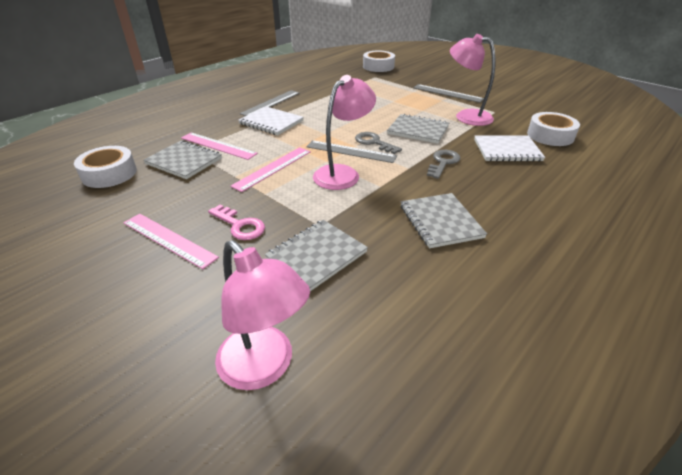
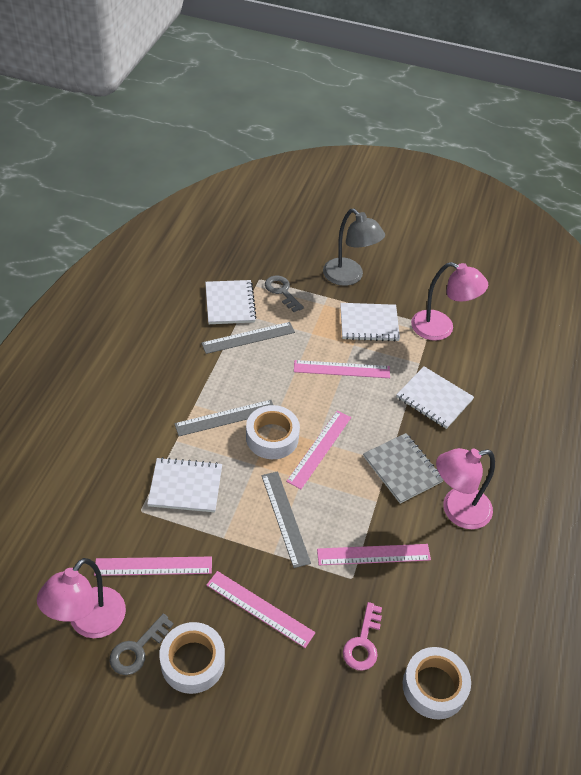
grey lamp: 0 -> 1
grey notebook: 4 -> 1
pink ruler: 3 -> 5
white notebook: 2 -> 4

